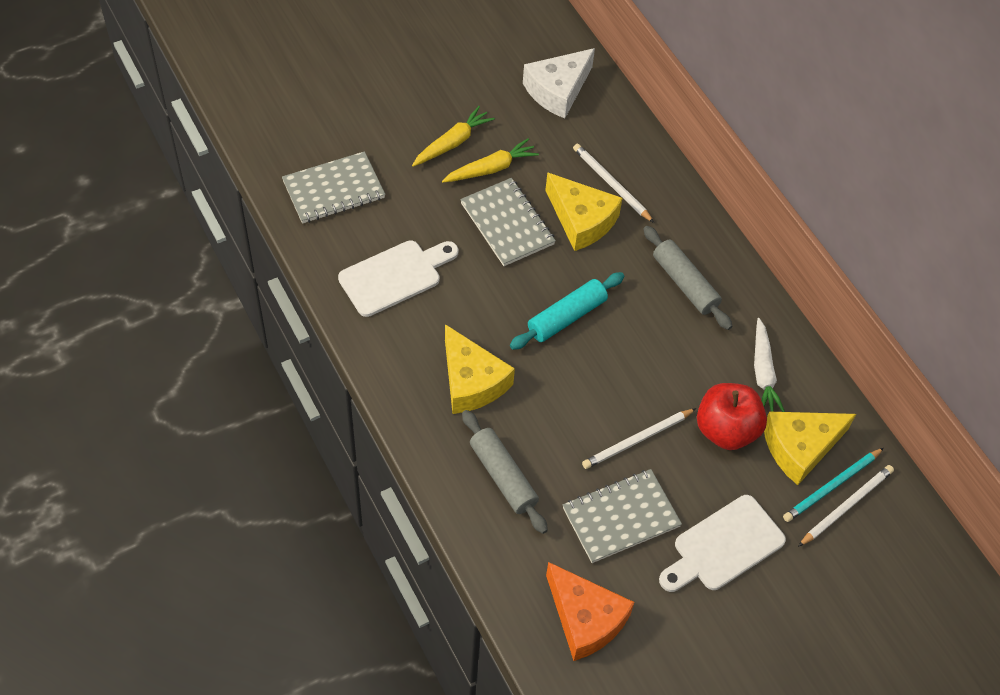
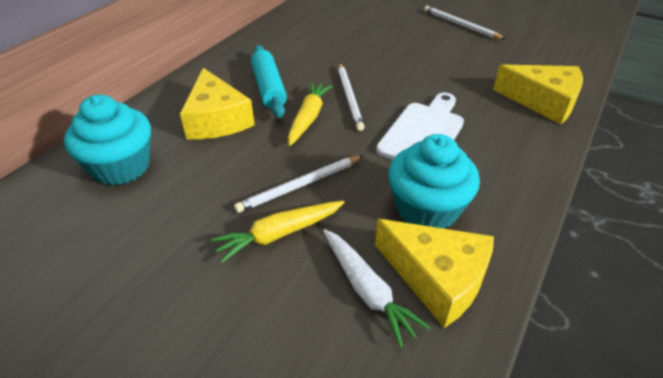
grey notebook: 3 -> 0
grey rolling pin: 2 -> 0
orange cheese: 1 -> 0
red apple: 1 -> 0
turquoise cupcake: 0 -> 2
turquoise pencil: 1 -> 0
white cheese: 1 -> 0
white cutting board: 2 -> 1

